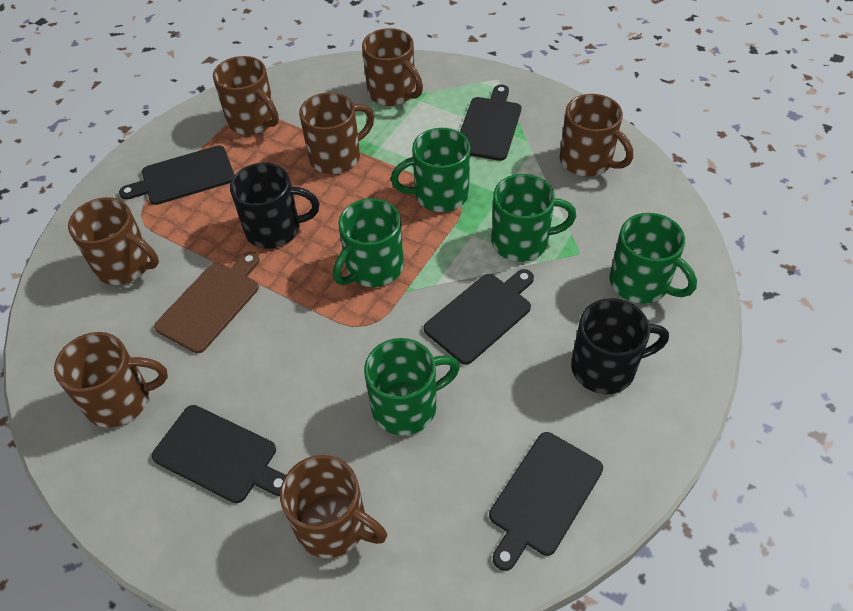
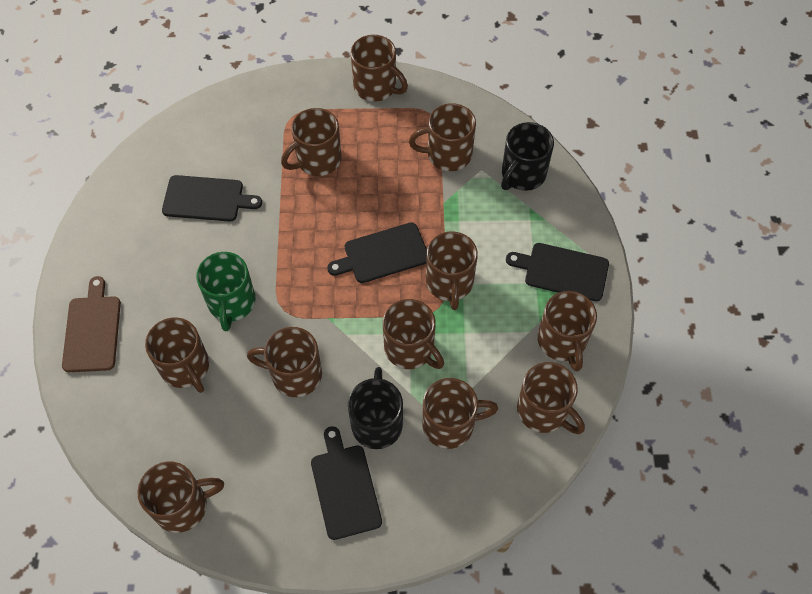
black cutting board: 5 -> 4
brown mug: 7 -> 11
green mug: 5 -> 1

